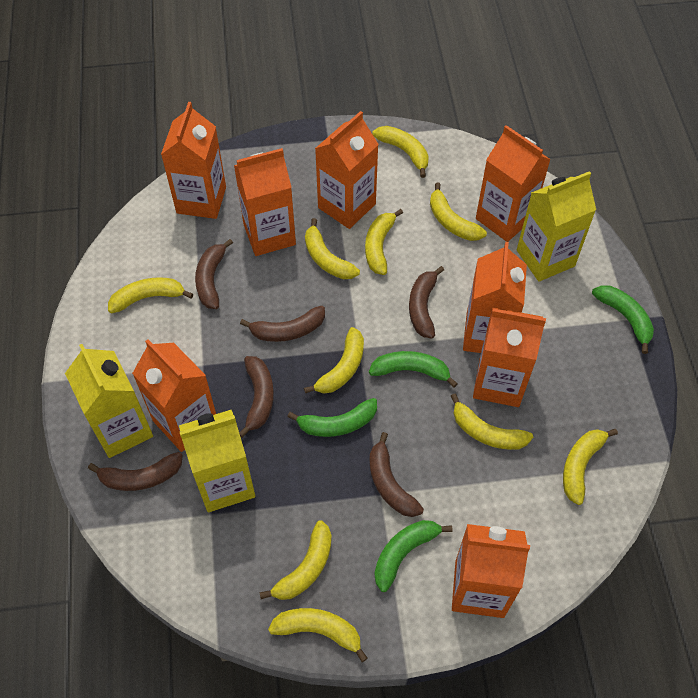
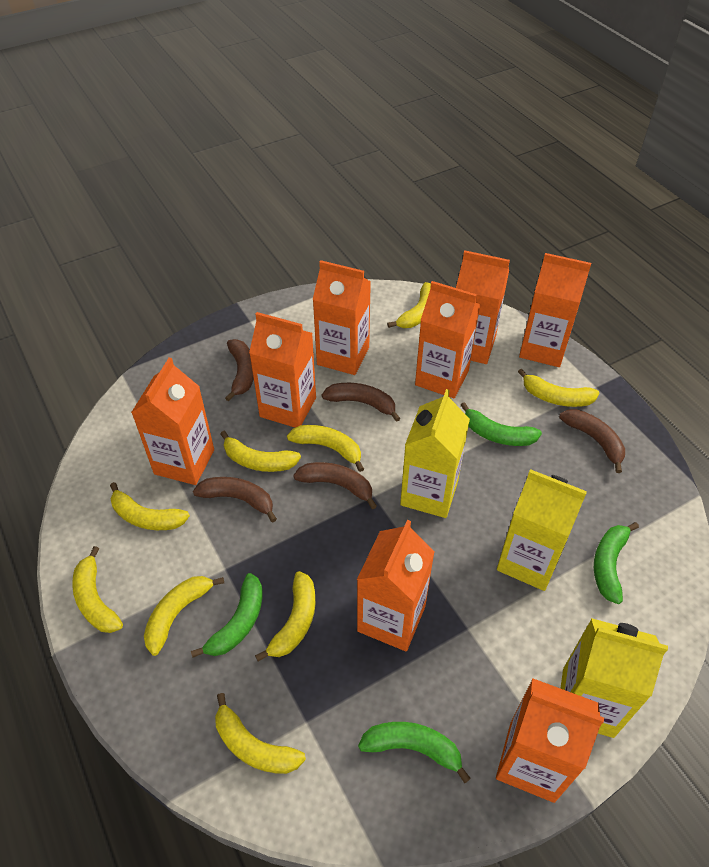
brown banana: 6 -> 5
yellow banana: 10 -> 9

